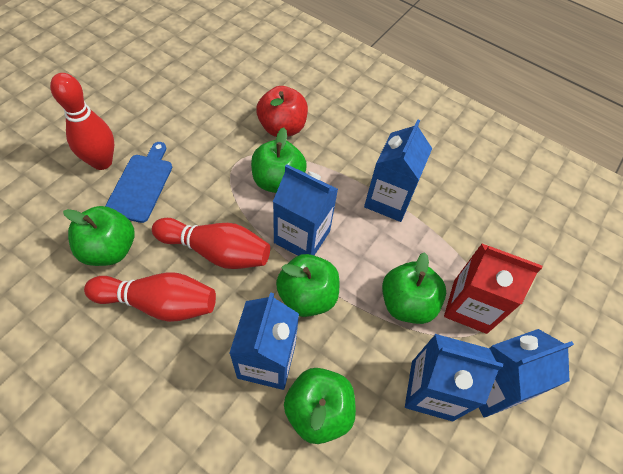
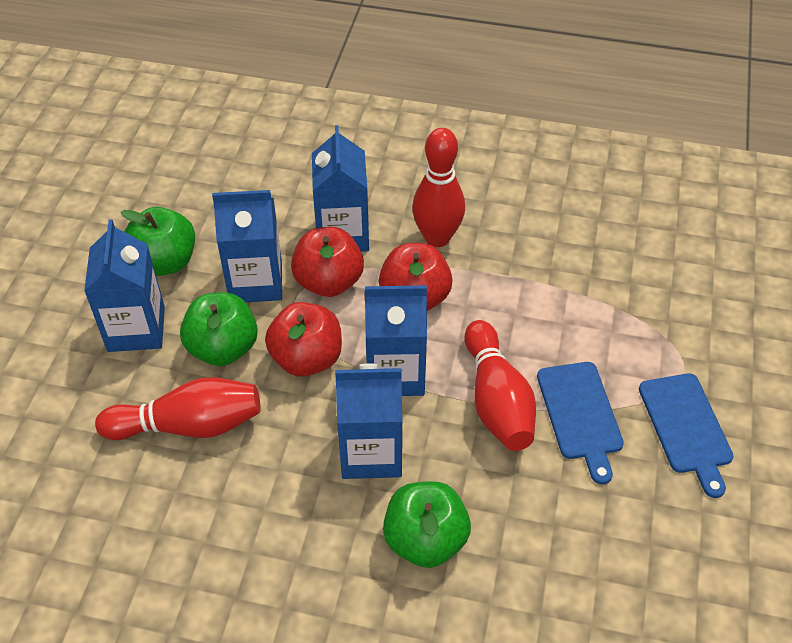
blue cutting board: 1 -> 2
green apple: 5 -> 3
red apple: 1 -> 3
red carton: 1 -> 0

